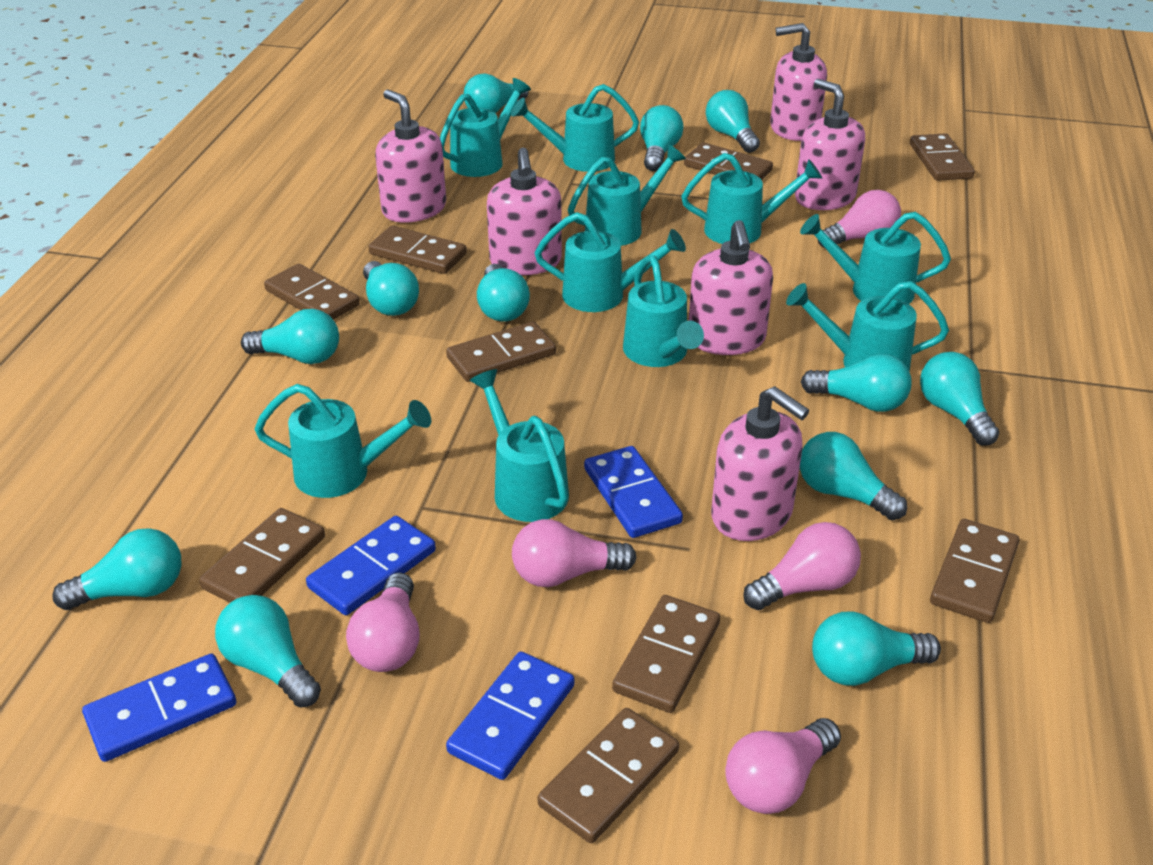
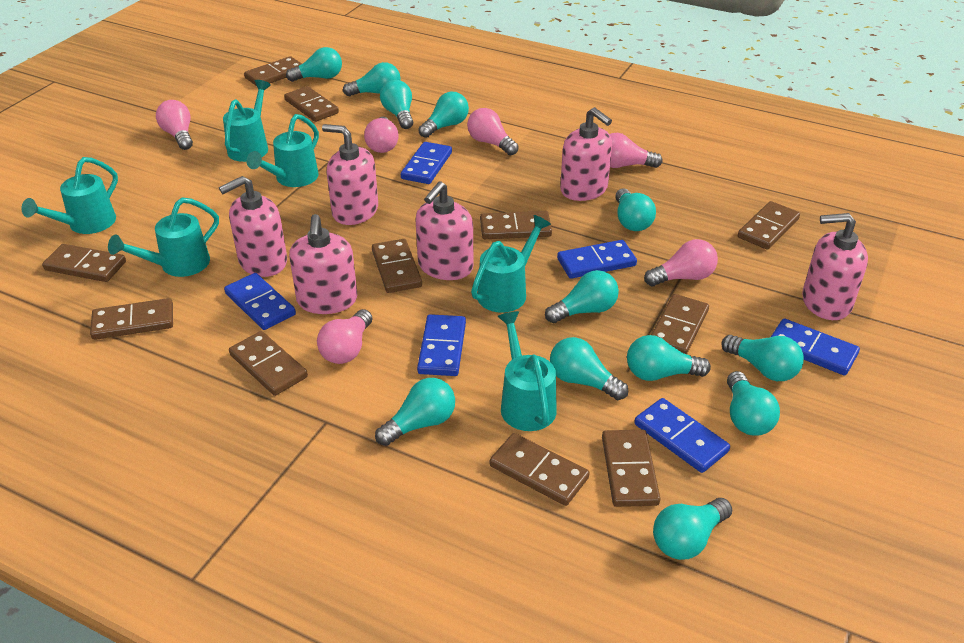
blue domino: 4 -> 6
brown domino: 9 -> 11
pink light bulb: 5 -> 6
turquoise watering can: 10 -> 6

